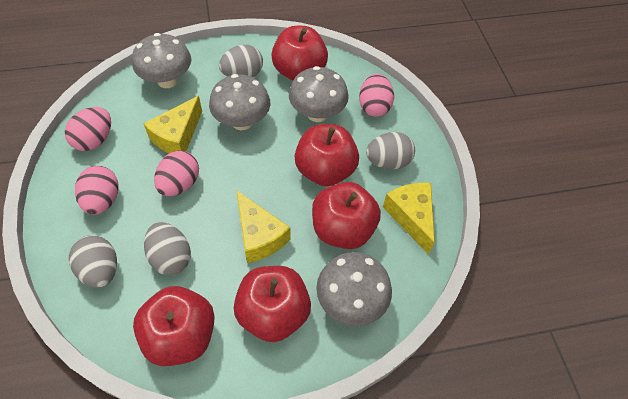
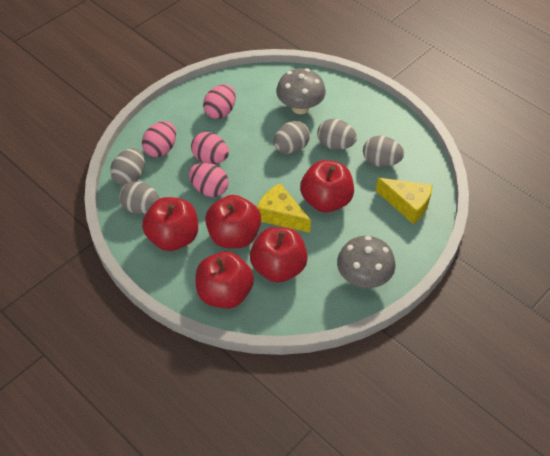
grey egg: 4 -> 5
grey mushroom: 4 -> 2
yellow cheese: 3 -> 2

